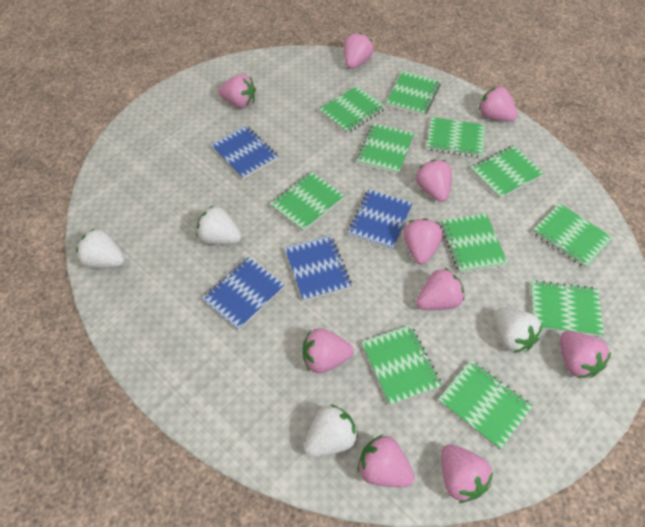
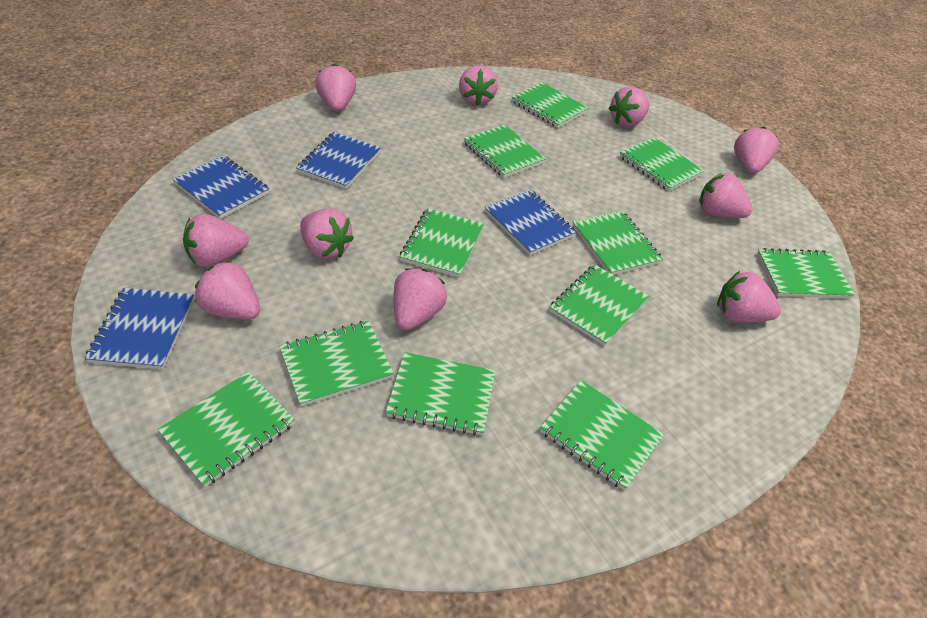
white strawberry: 4 -> 0

